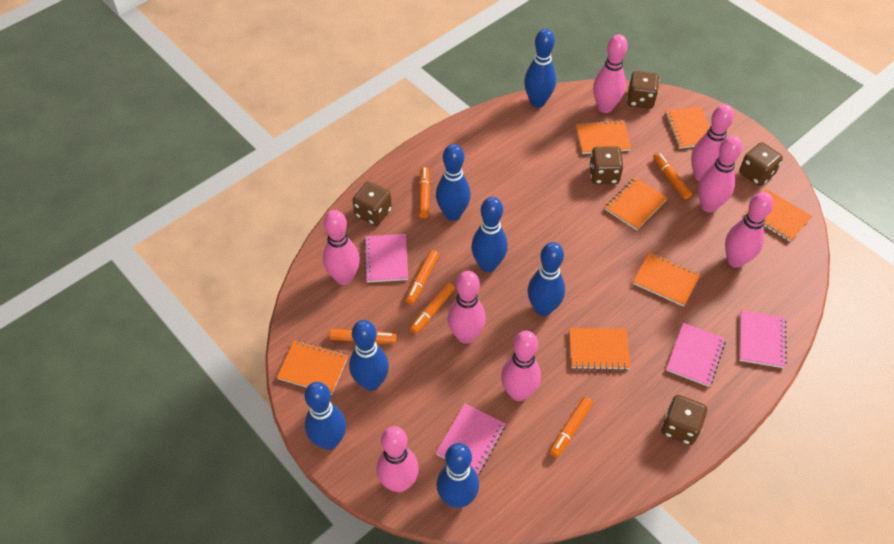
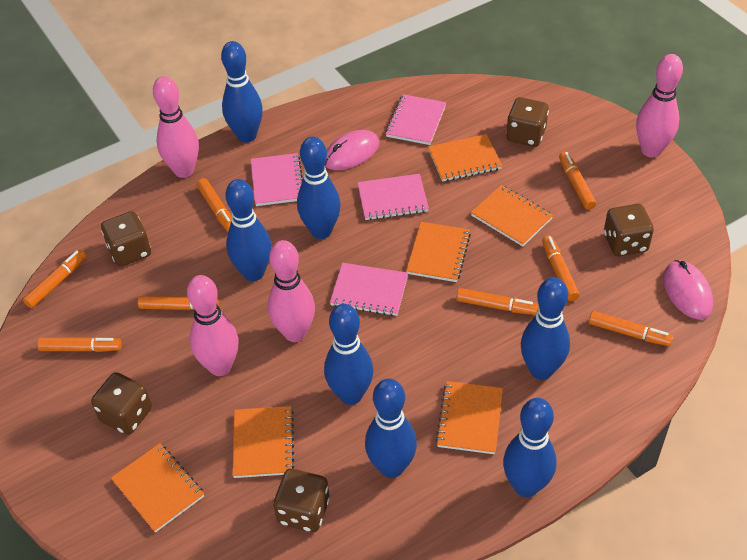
orange marker: 6 -> 8
orange notebook: 7 -> 6
pink bowling pin: 8 -> 4
pink mouse: 0 -> 2

